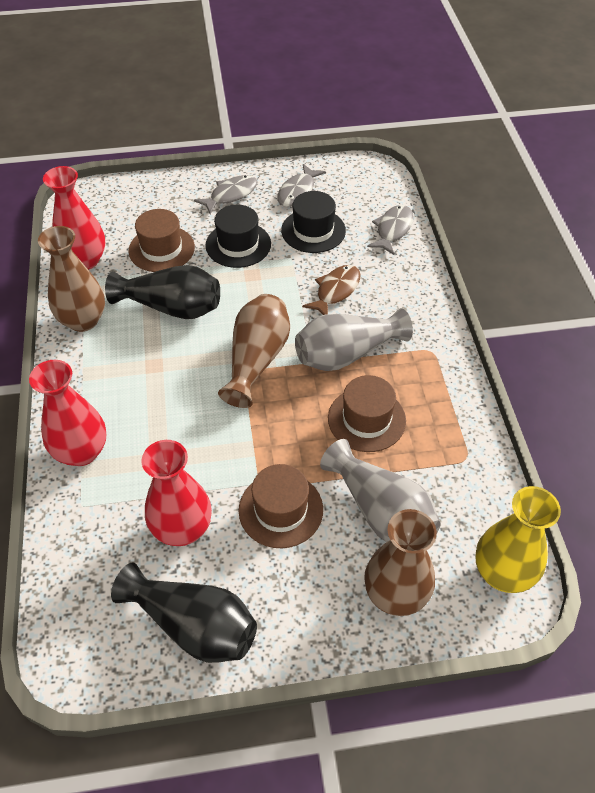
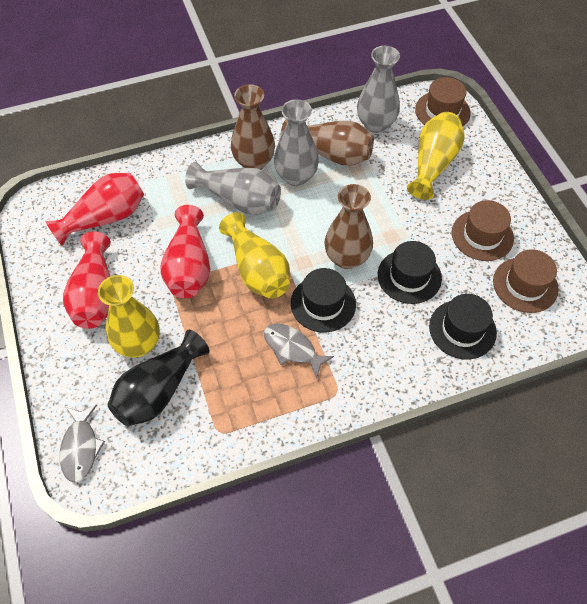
black hat: 2 -> 3
black vase: 2 -> 1
brown fish: 1 -> 0
grey fish: 3 -> 2
grey vase: 2 -> 3
yellow vase: 1 -> 3

